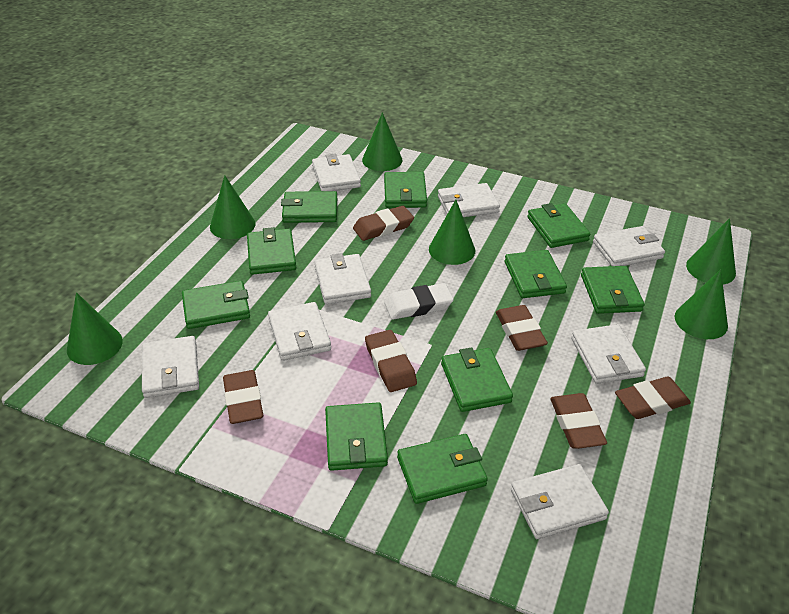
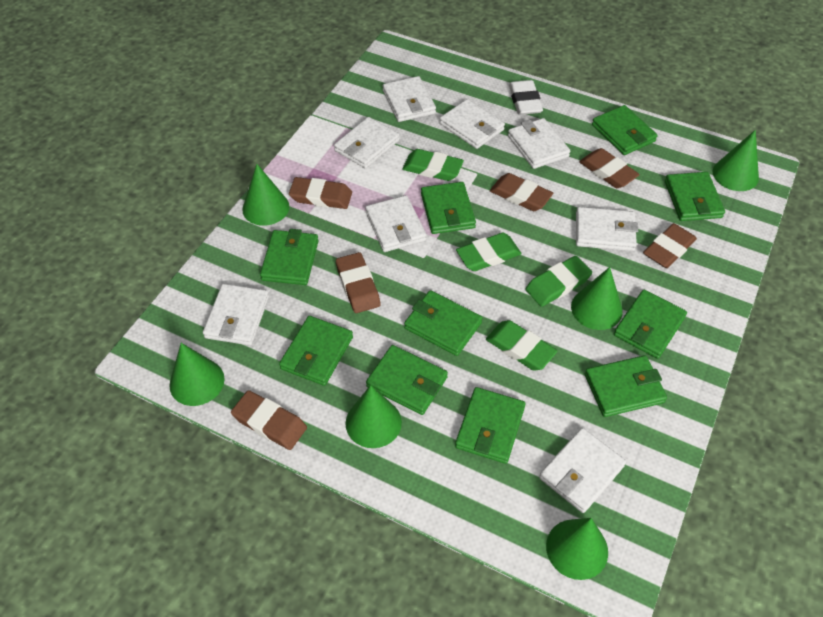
green eraser: 0 -> 4

